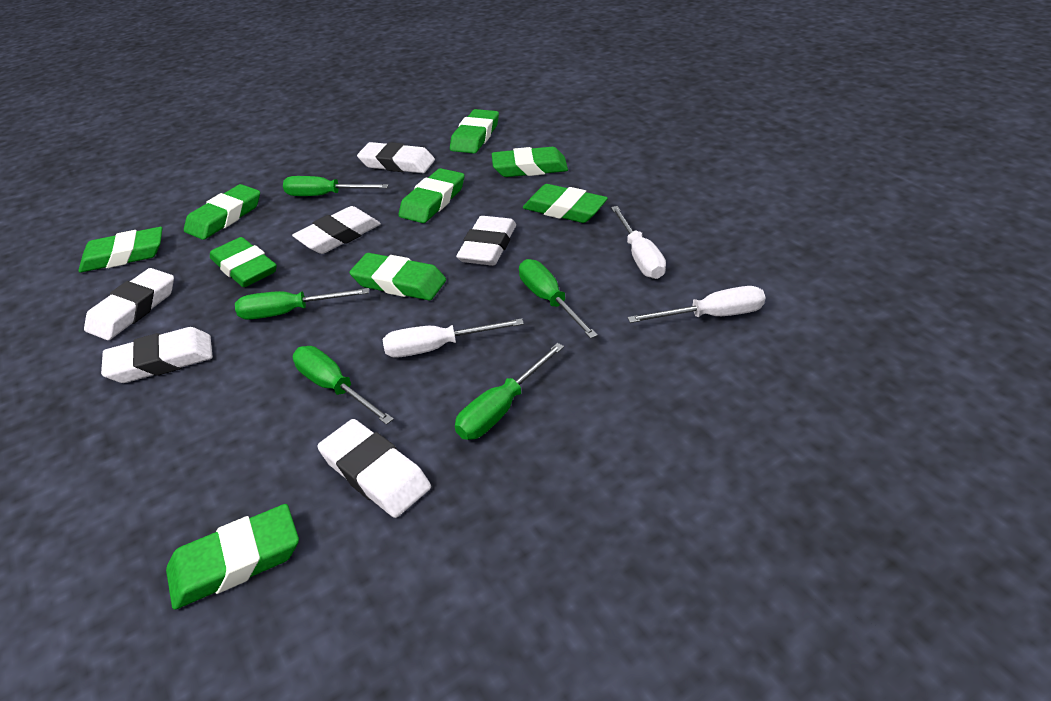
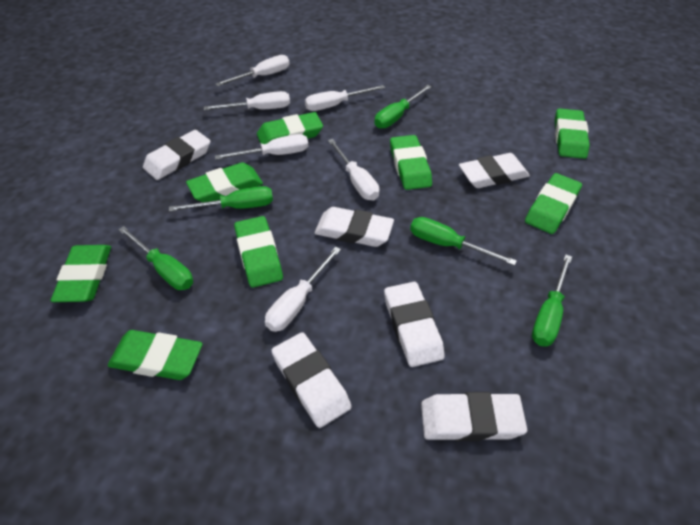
green eraser: 9 -> 8
white screwdriver: 3 -> 6

